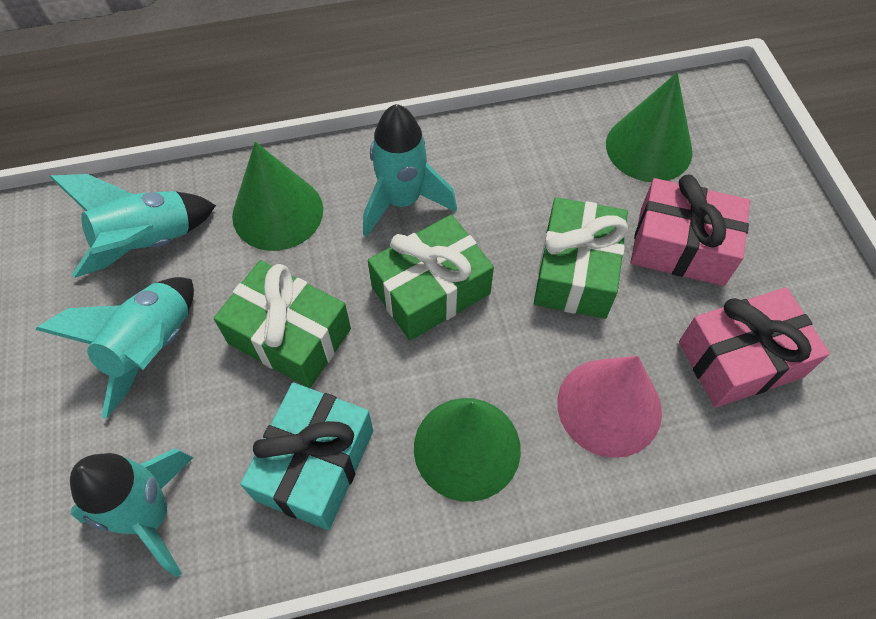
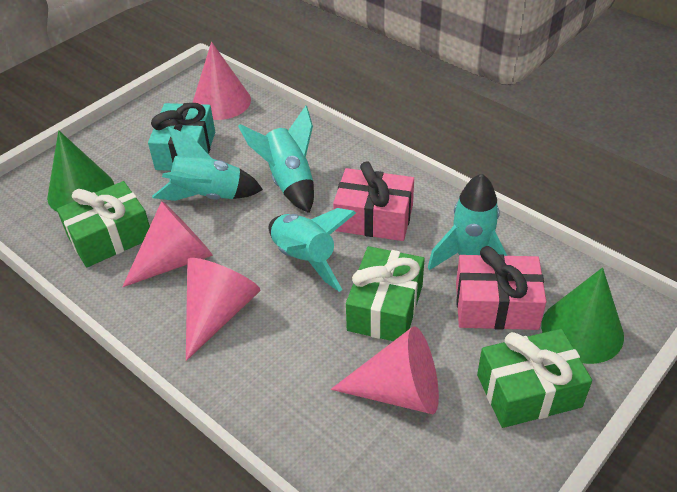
green cone: 3 -> 2
pink cone: 1 -> 4

